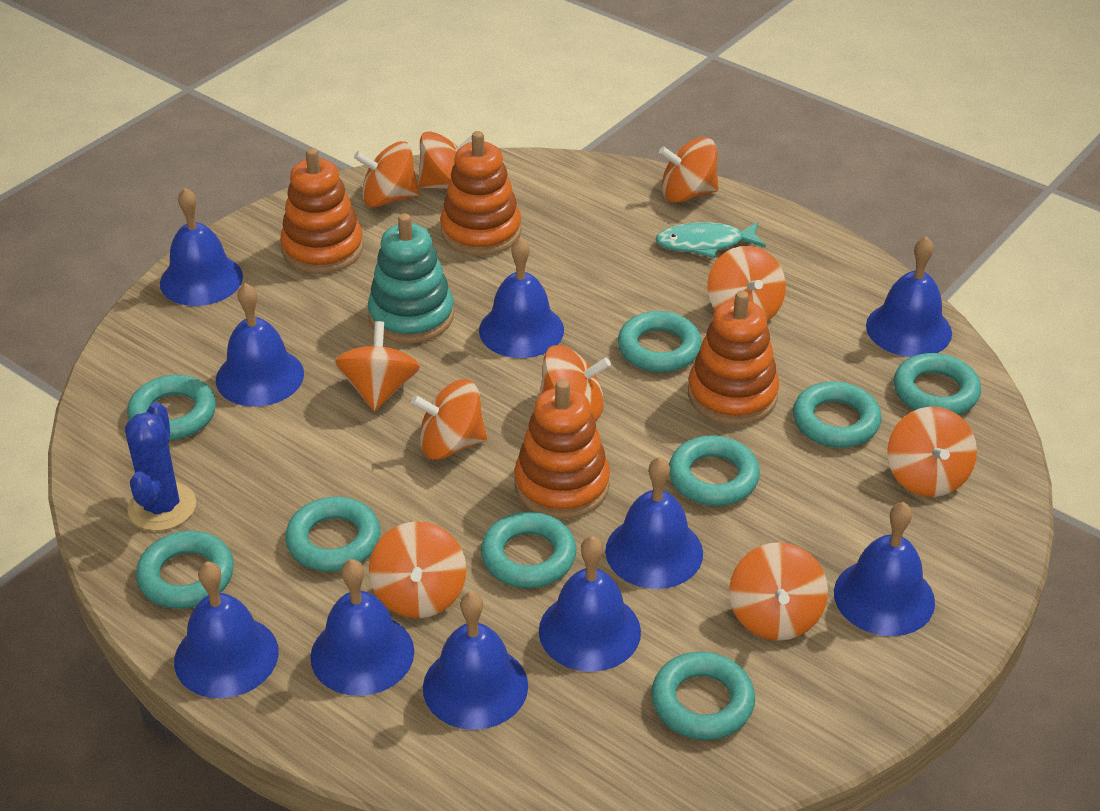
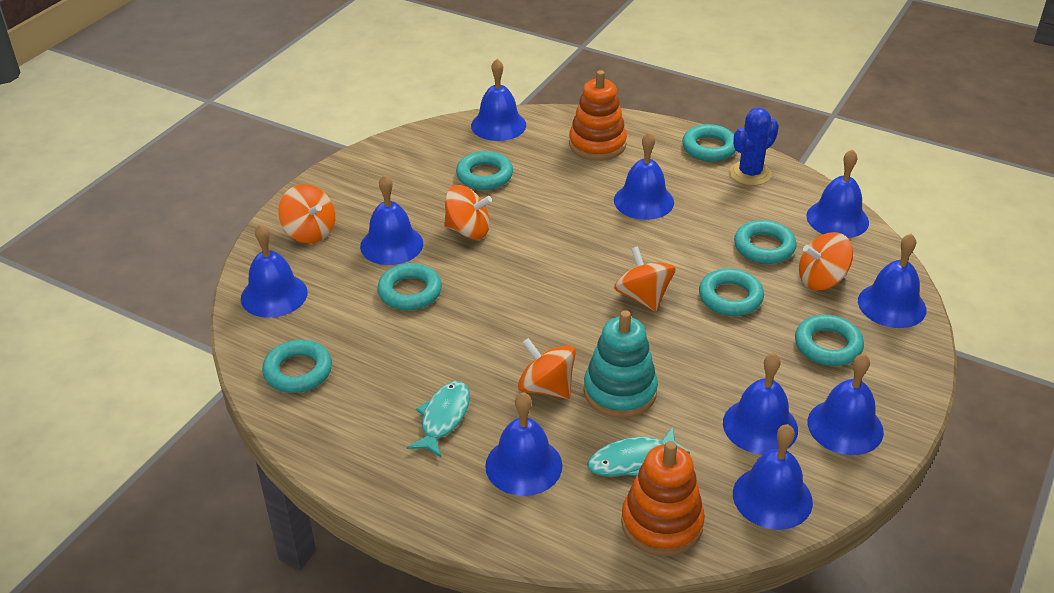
orange spinning top: 10 -> 5
orange stacking toy: 4 -> 2
turquoise fish: 1 -> 2
turquoise ring: 9 -> 7

